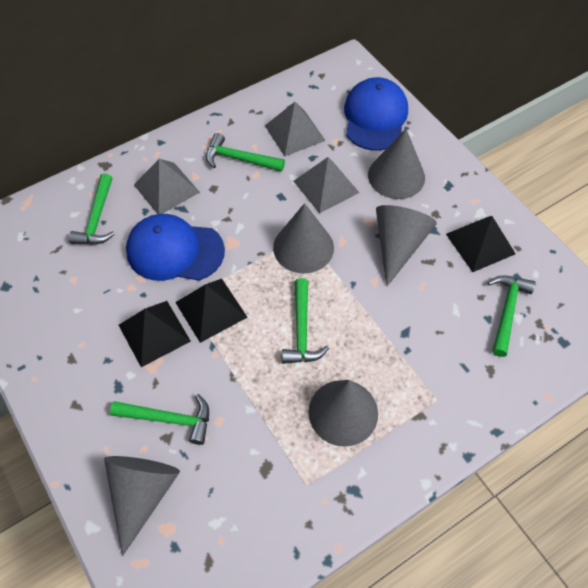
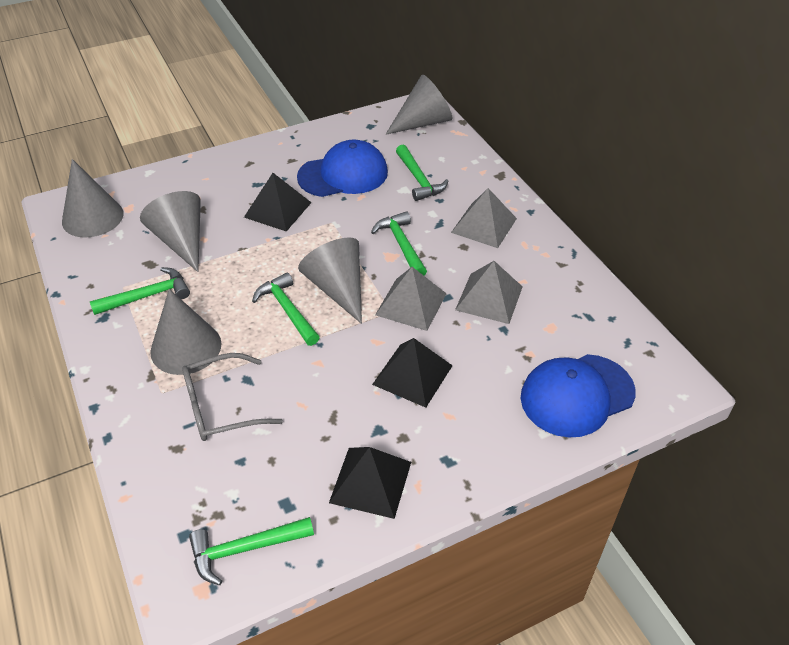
grey glasses: 0 -> 1

